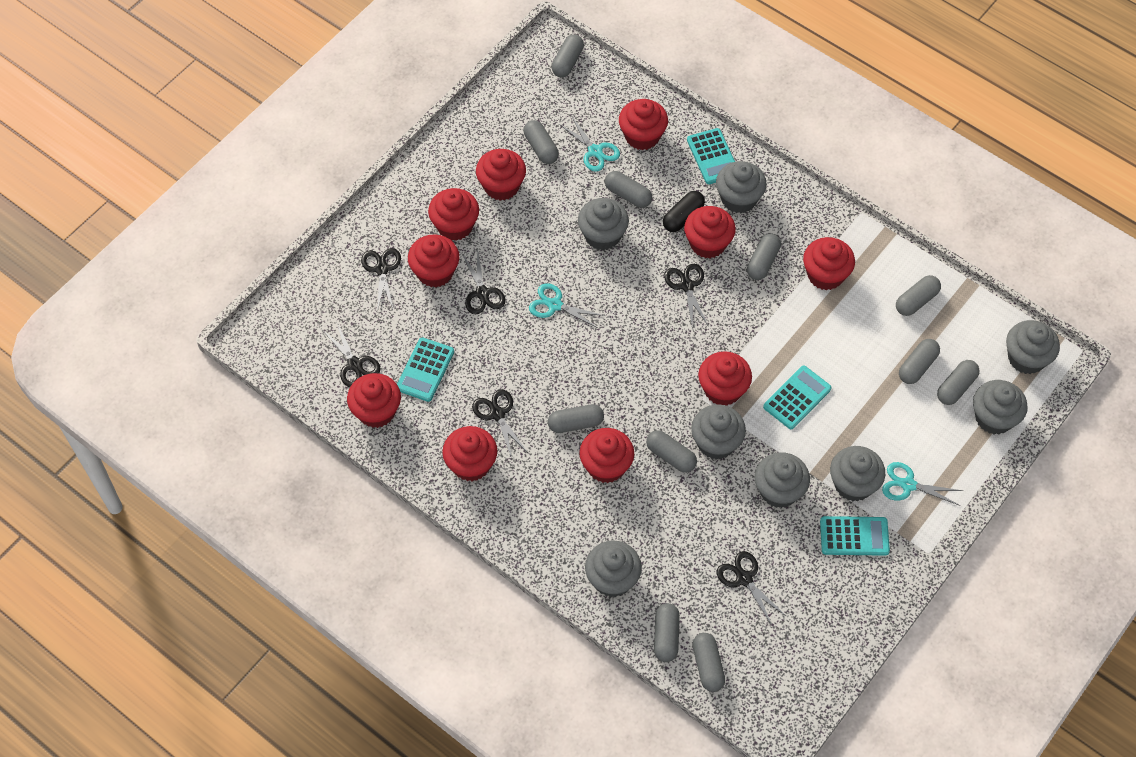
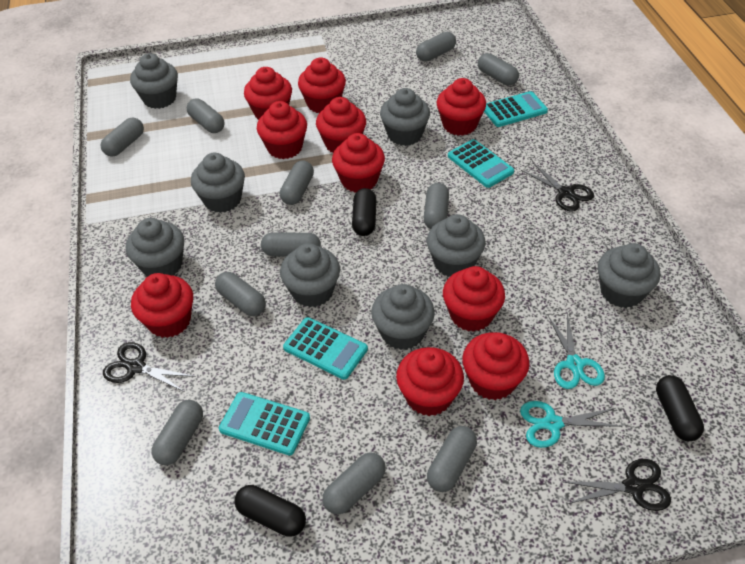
black capsule: 1 -> 3
black scissors: 6 -> 3
turquoise scissors: 3 -> 2

